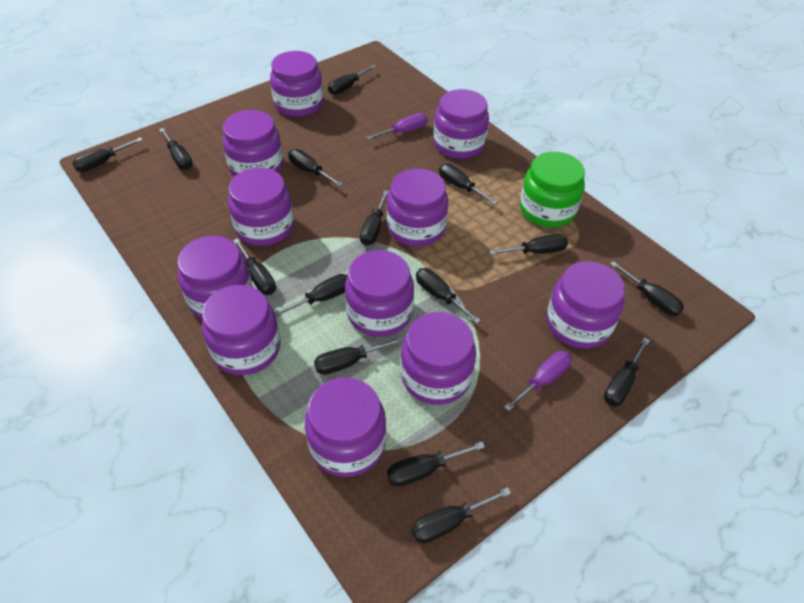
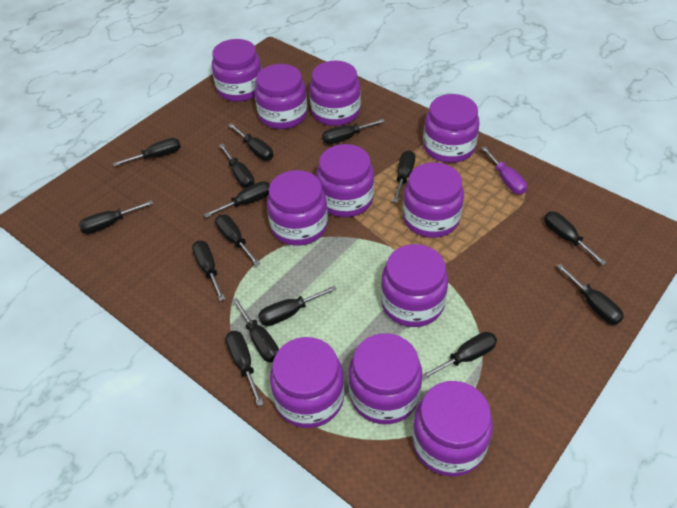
green jar: 1 -> 0
purple screwdriver: 2 -> 1

